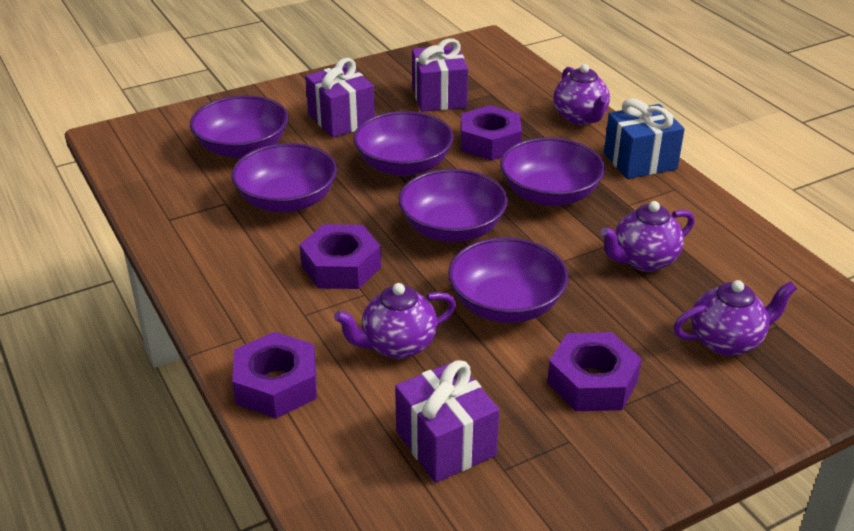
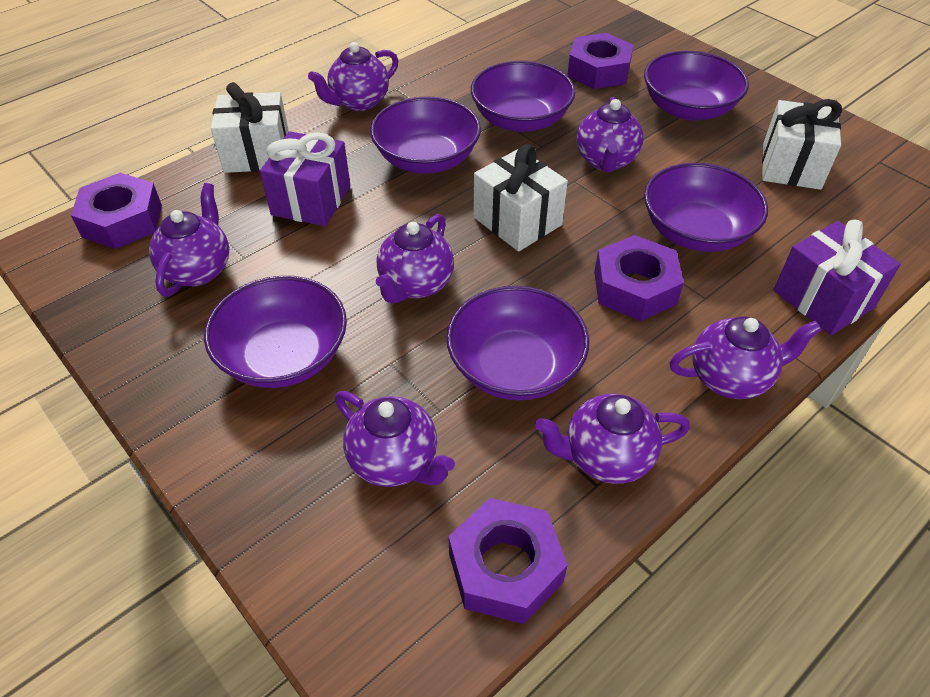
blue gift: 1 -> 0
purple gift: 3 -> 2
purple teapot: 4 -> 7
white gift: 0 -> 3

